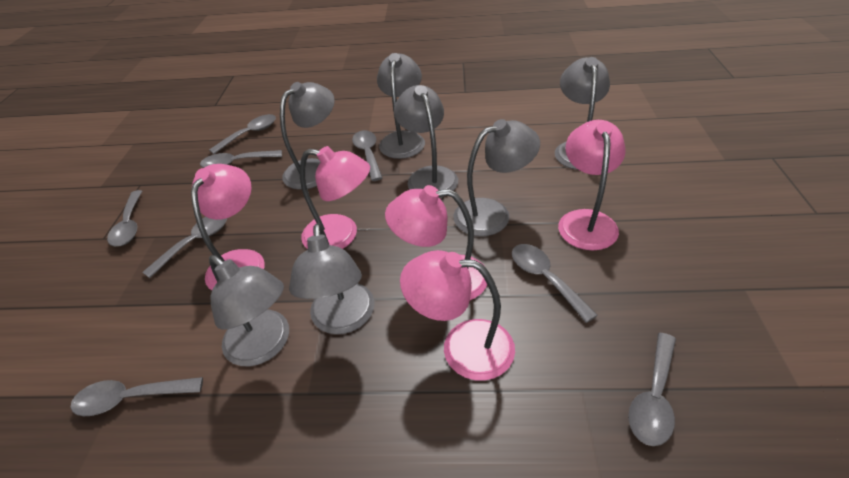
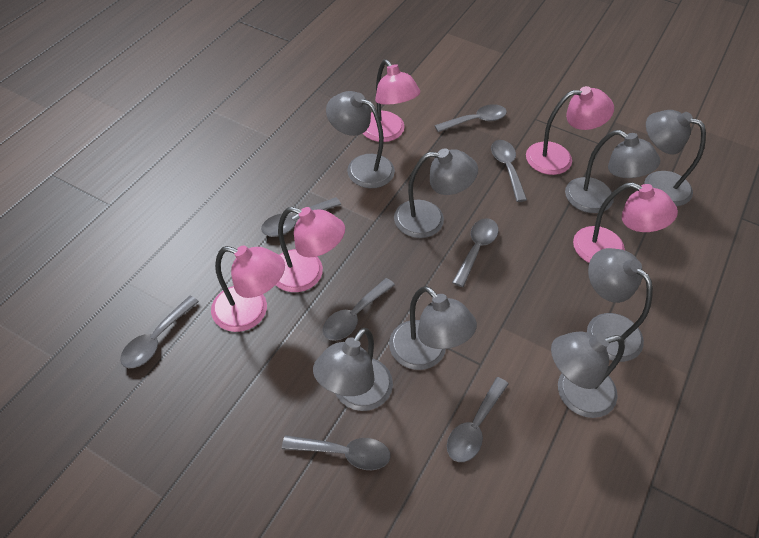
grey lamp: 7 -> 8

